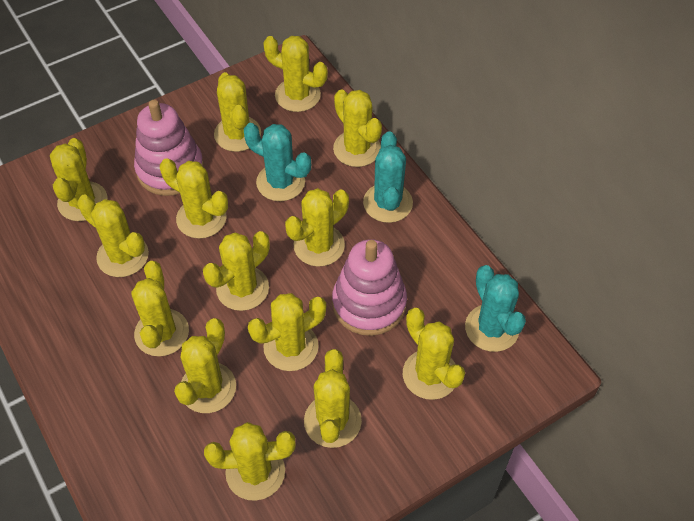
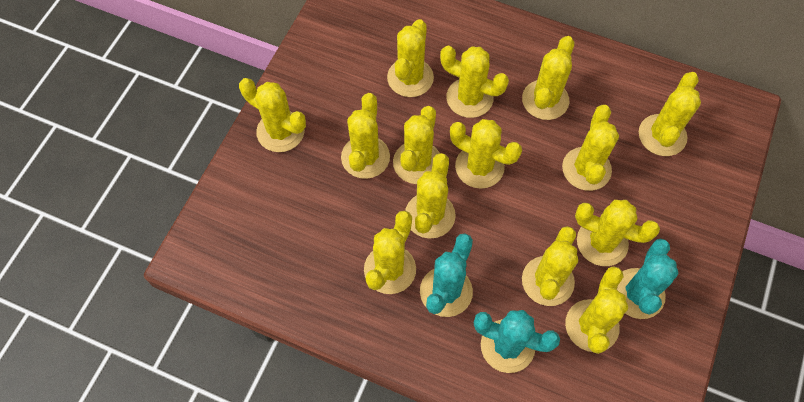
pink stacking toy: 2 -> 0

